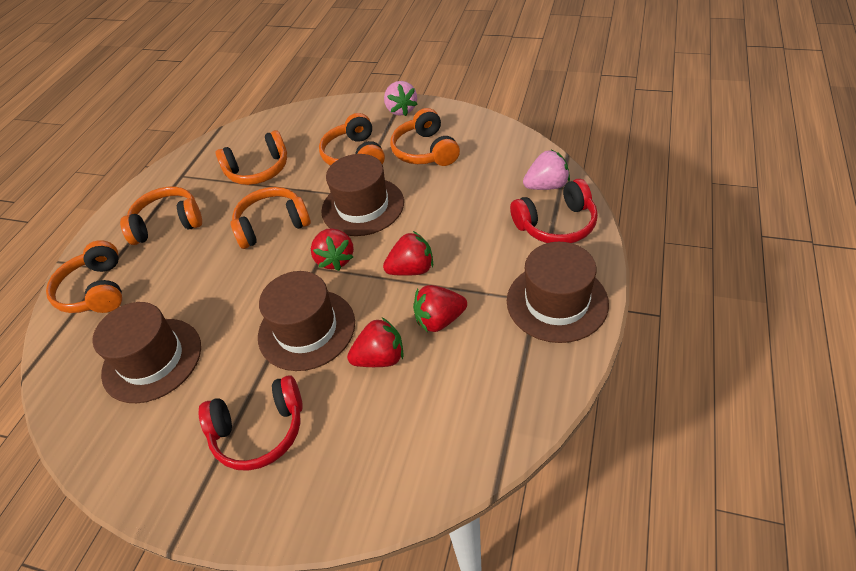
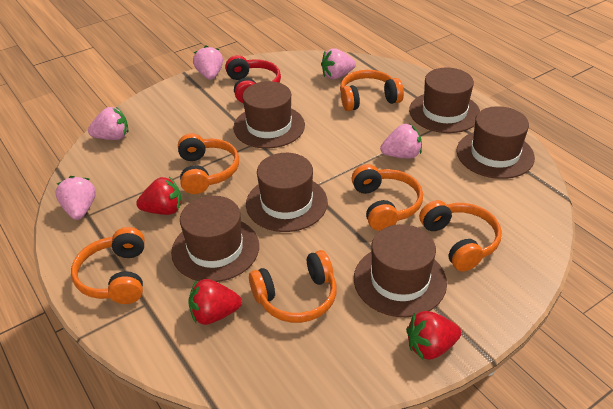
brown hat: 4 -> 6
pink strawberry: 2 -> 5
red headphones: 2 -> 1
red strawberry: 4 -> 3

